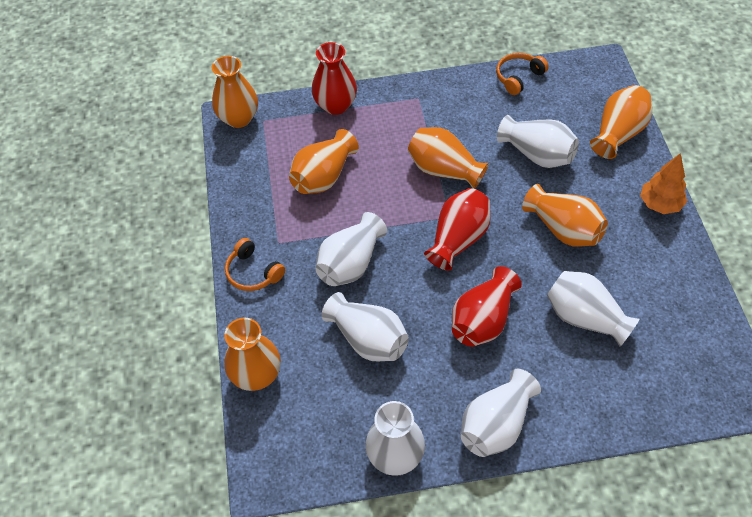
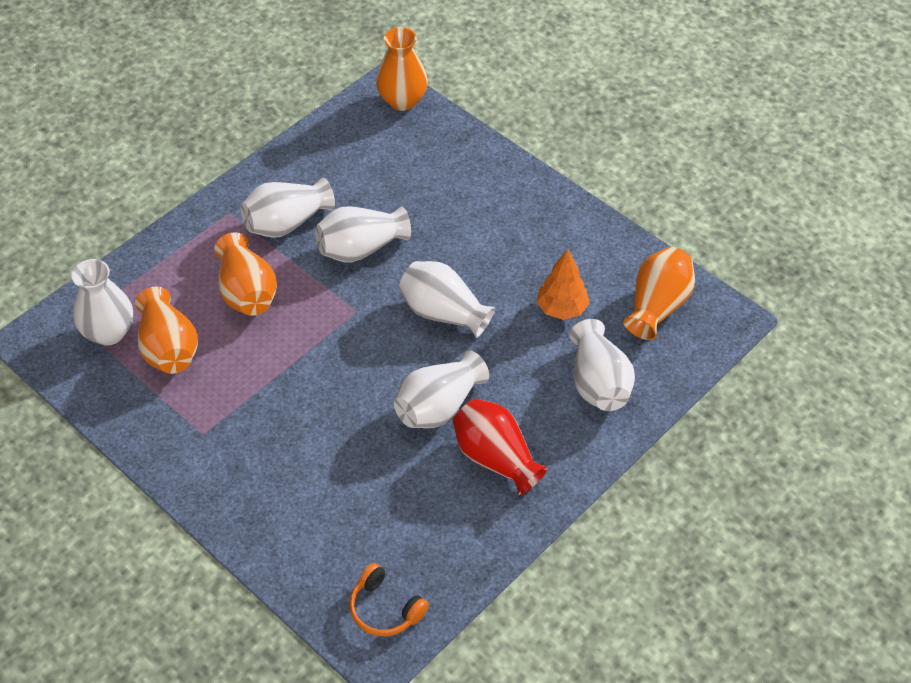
orange headphones: 2 -> 1
orange vase: 6 -> 4
red vase: 3 -> 1

